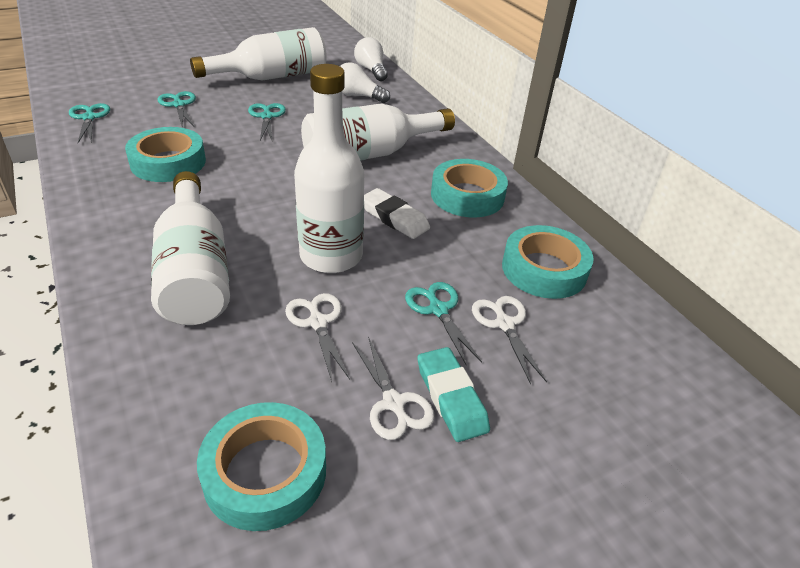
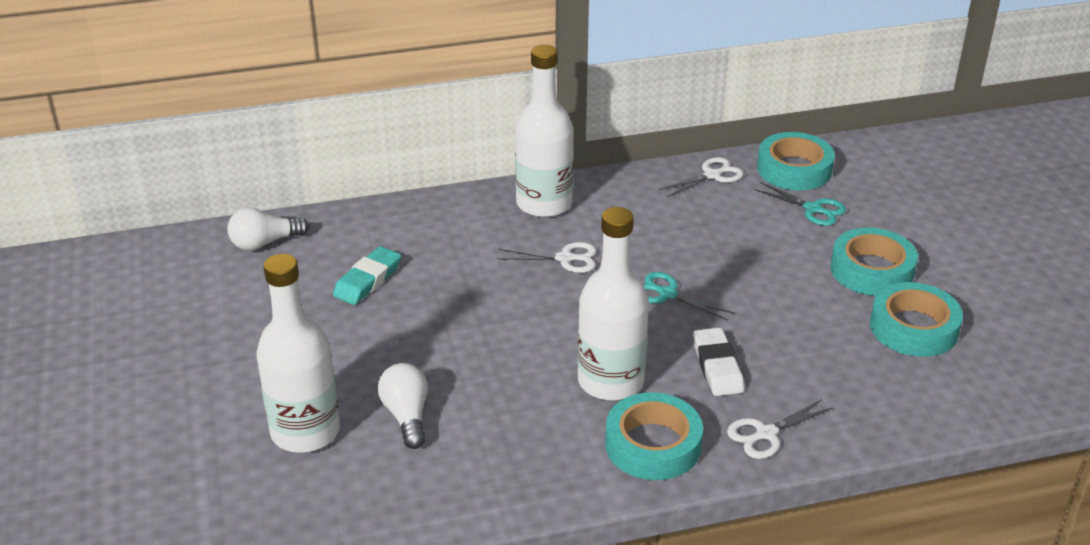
turquoise scissors: 4 -> 2
white bottle: 4 -> 3

